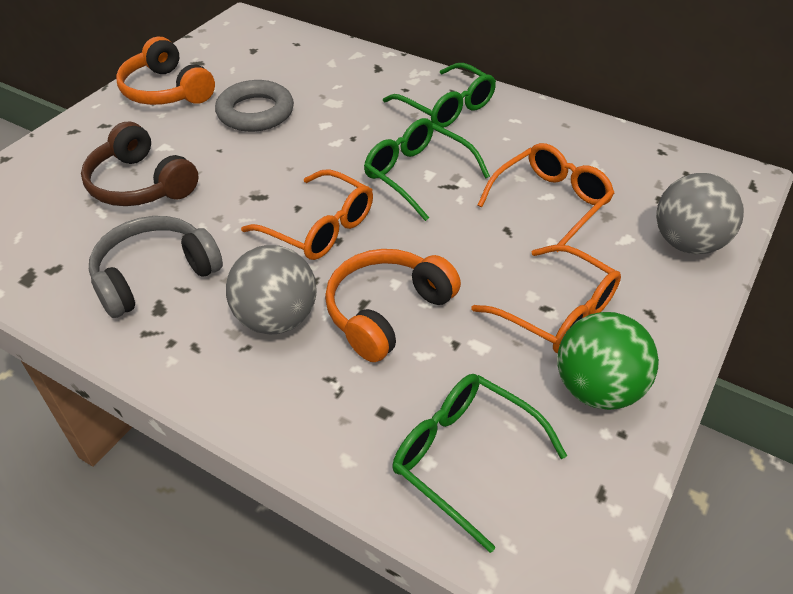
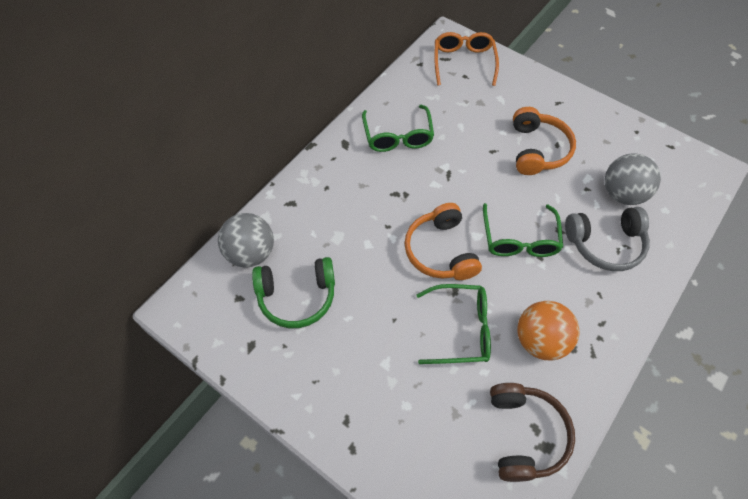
green ball: 1 -> 0
green headphones: 0 -> 1
grey ring: 1 -> 0
orange ball: 0 -> 1
orange glasses: 3 -> 1

